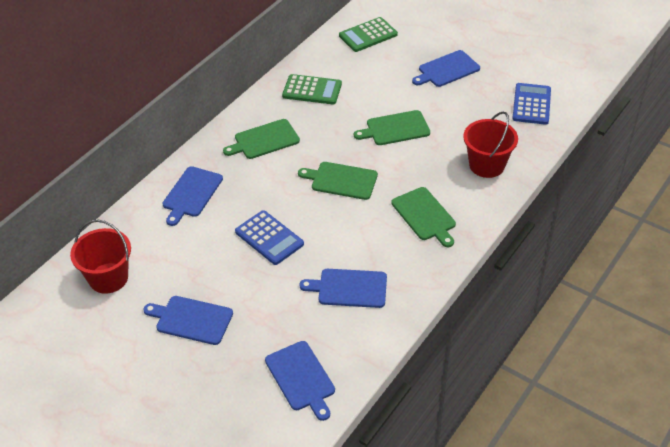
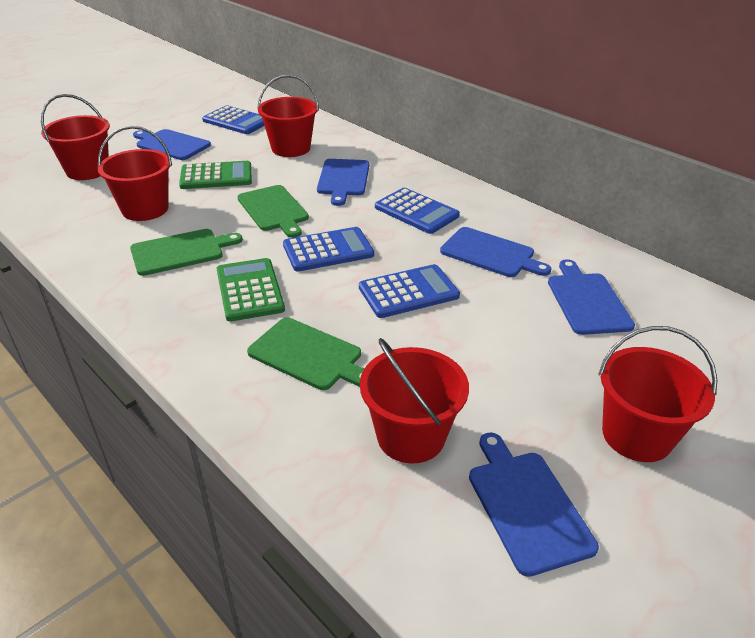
blue calculator: 2 -> 4
green cutting board: 4 -> 3
red bucket: 2 -> 5

